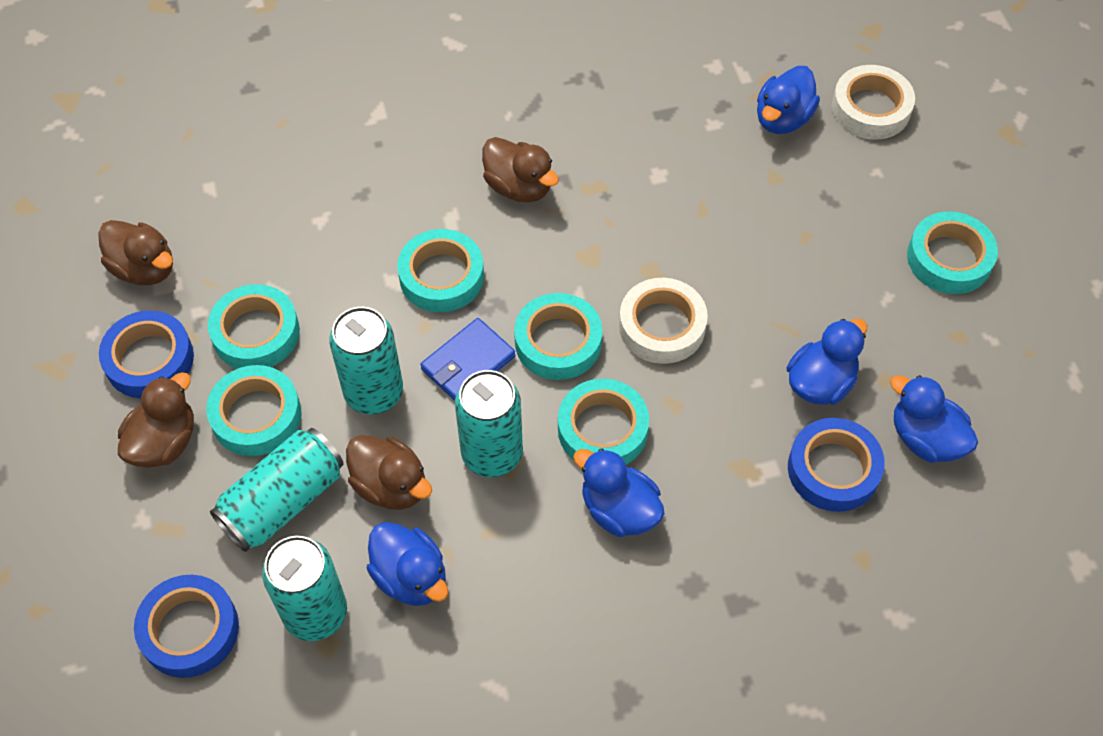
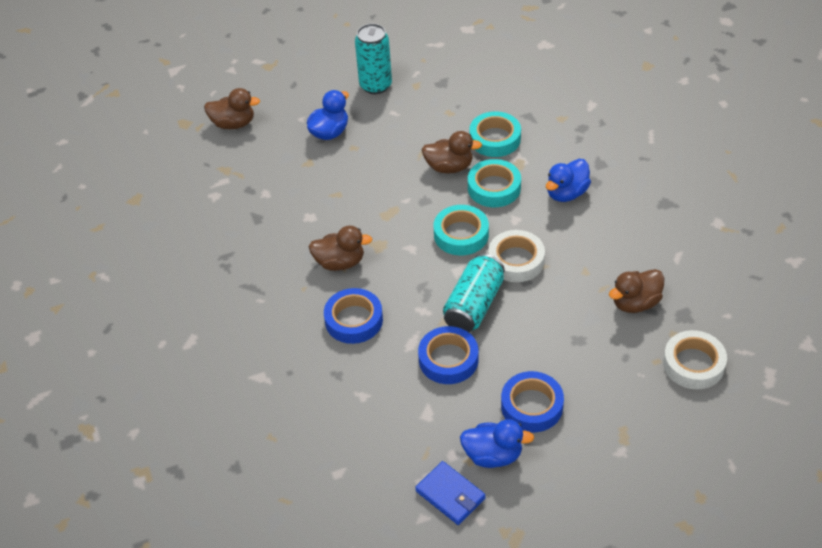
blue duck: 5 -> 3
turquoise can: 4 -> 2
turquoise tape: 6 -> 3

